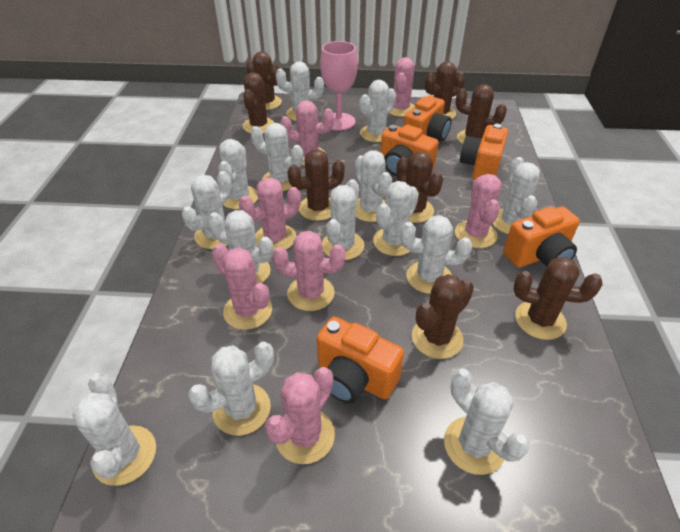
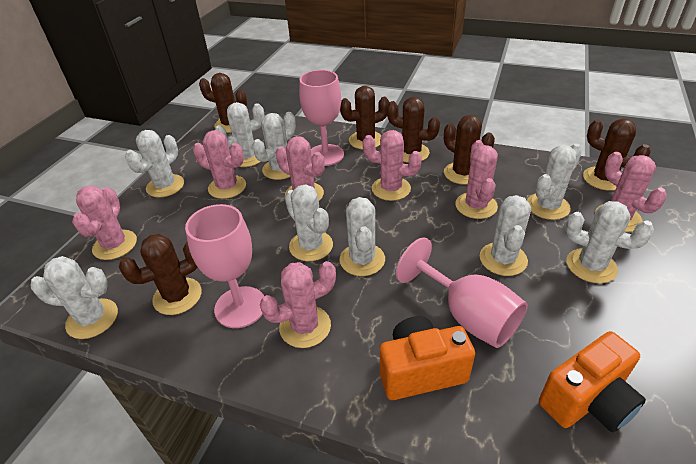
brown cactus: 8 -> 6
orange camera: 5 -> 2
pink goblet: 1 -> 3
white cactus: 14 -> 9

